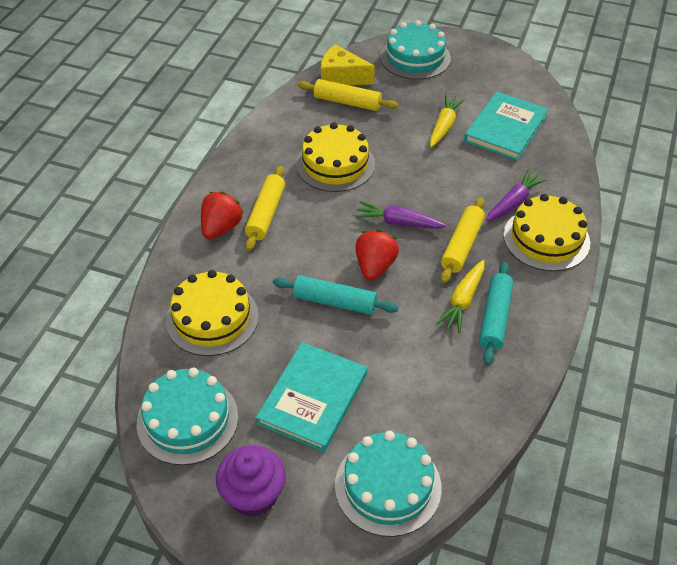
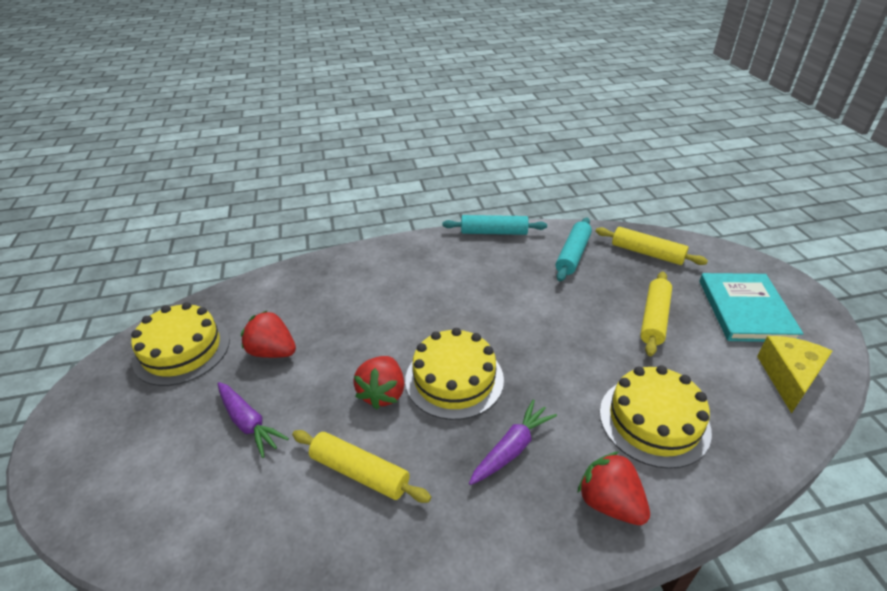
purple cupcake: 1 -> 0
red strawberry: 2 -> 3
turquoise book: 2 -> 1
turquoise cake: 3 -> 0
yellow carrot: 2 -> 0

